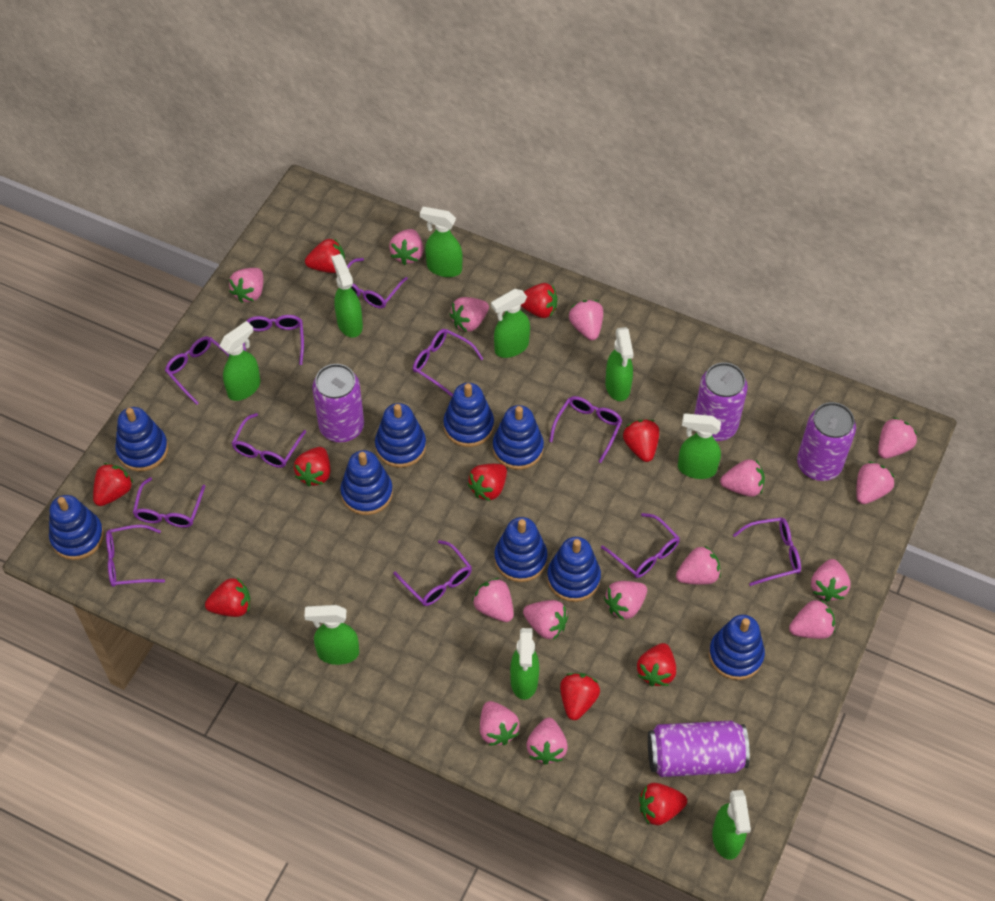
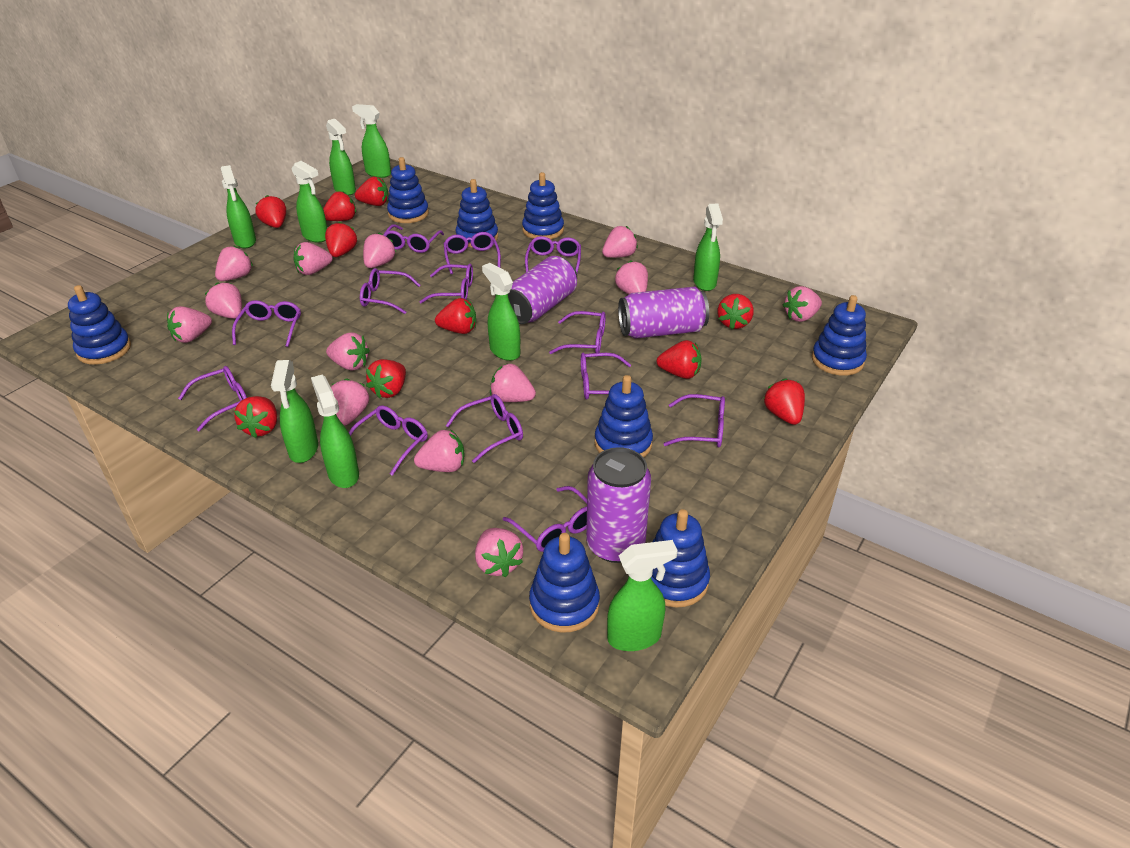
blue stacking toy: 9 -> 8
pink strawberry: 15 -> 13
purple can: 4 -> 3
purple glasses: 11 -> 13

